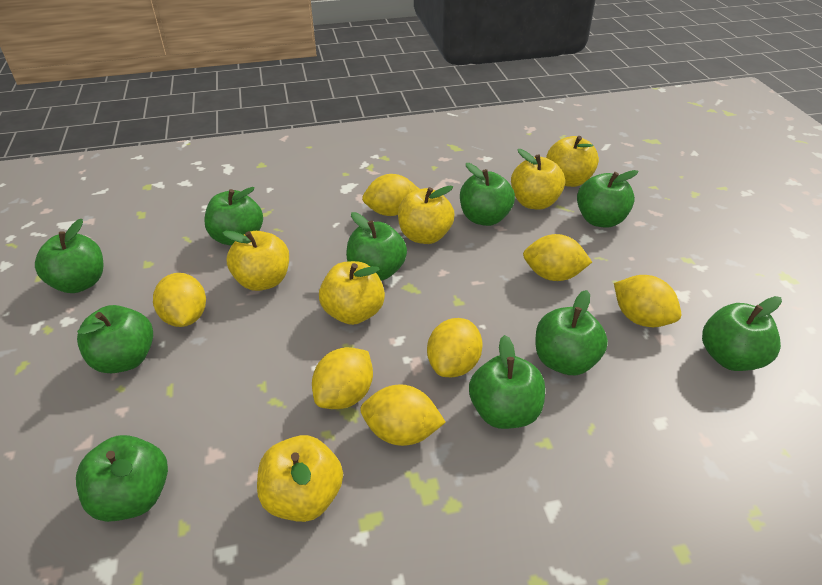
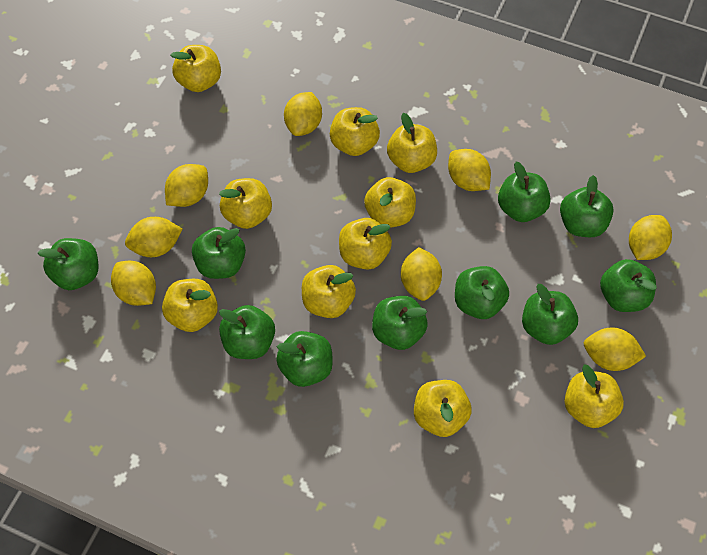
yellow apple: 6 -> 10
yellow lemon: 7 -> 8

